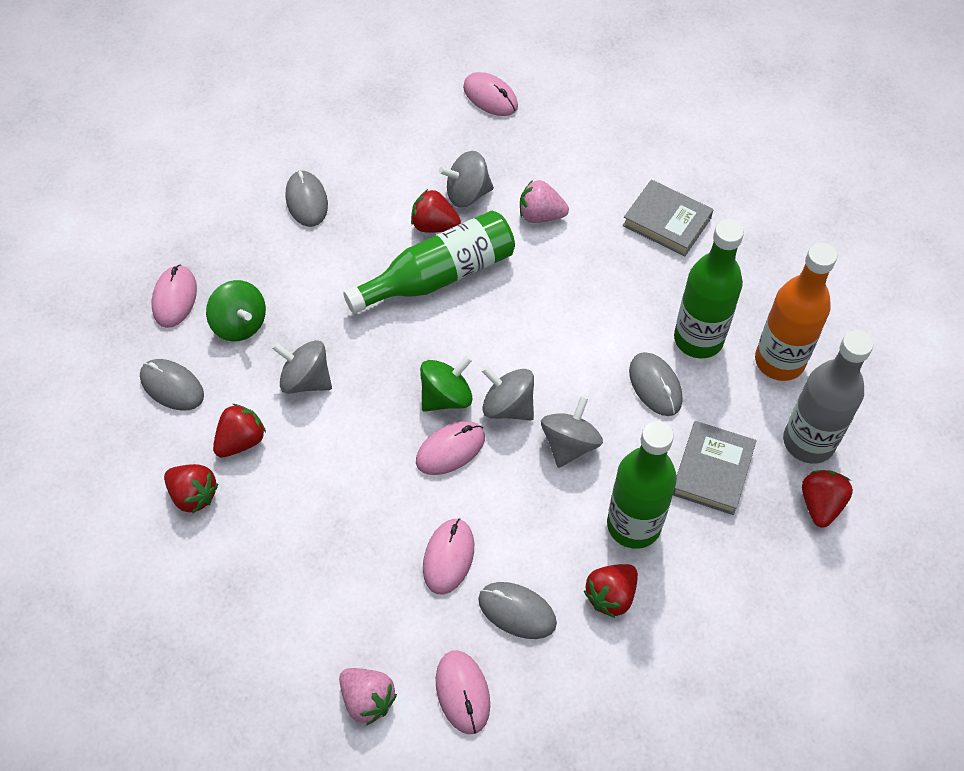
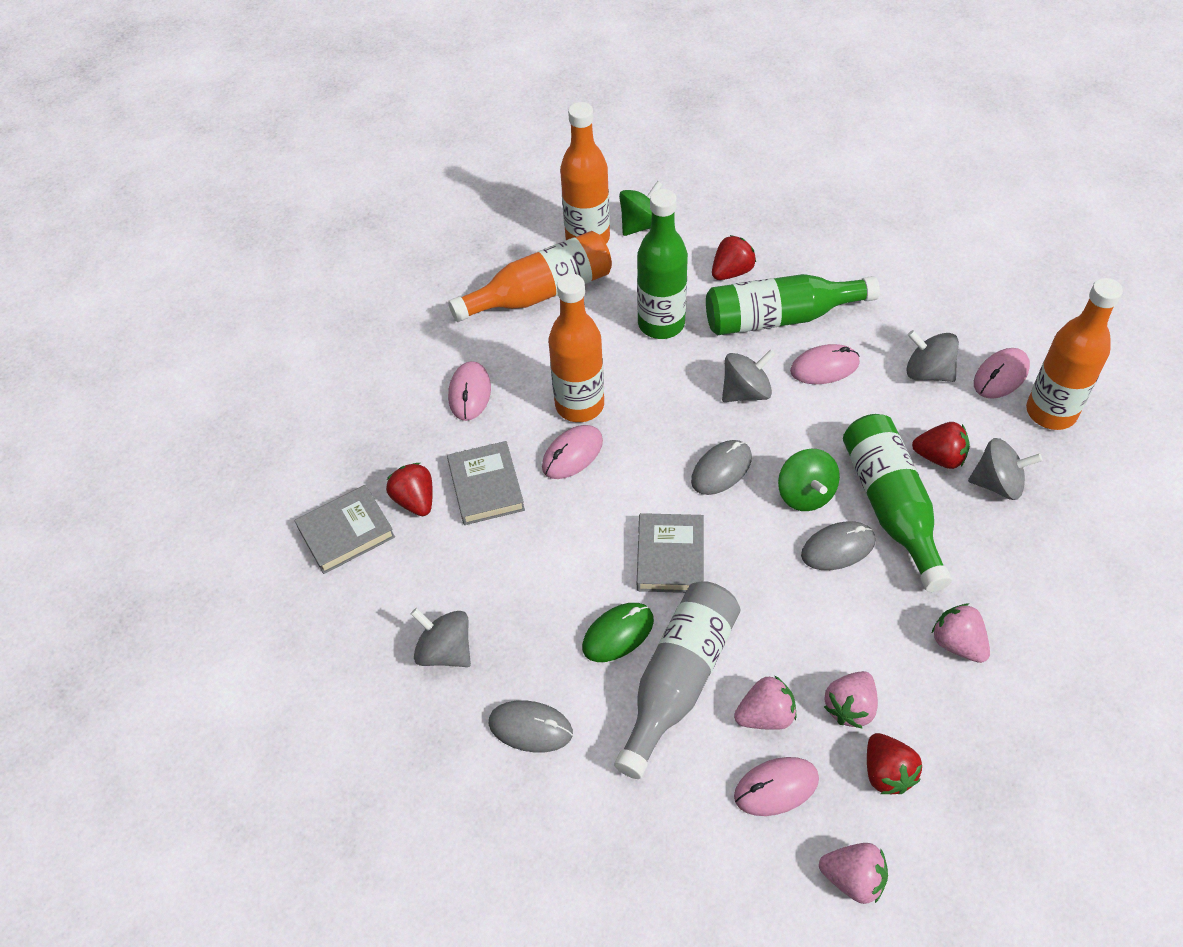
green mouse: 0 -> 1
grey book: 2 -> 3
grey mouse: 4 -> 3
orange bottle: 1 -> 4
pink strawberry: 2 -> 4
red strawberry: 5 -> 4

